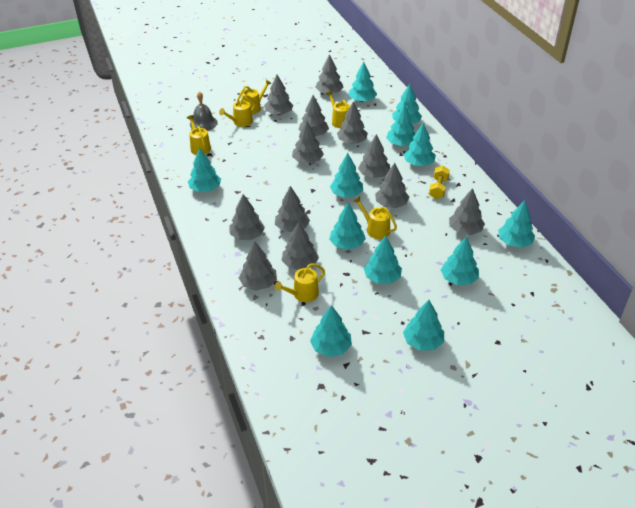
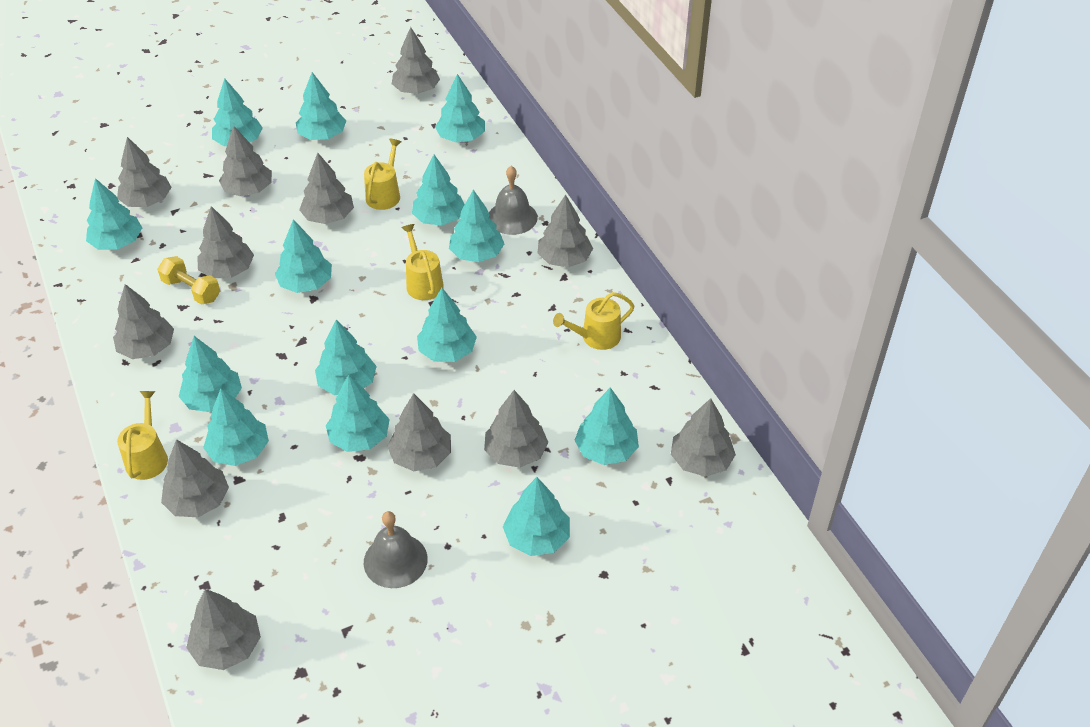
grey bell: 1 -> 2
turquoise tree: 12 -> 14
yellow watering can: 6 -> 4

